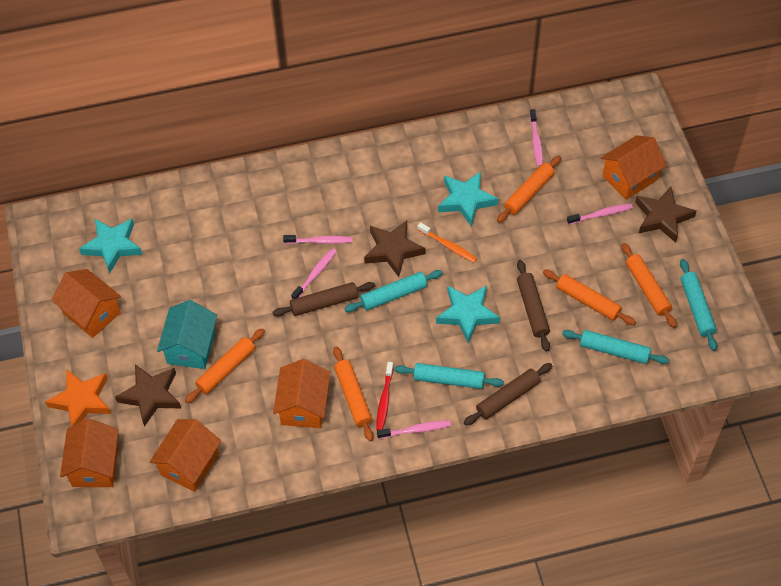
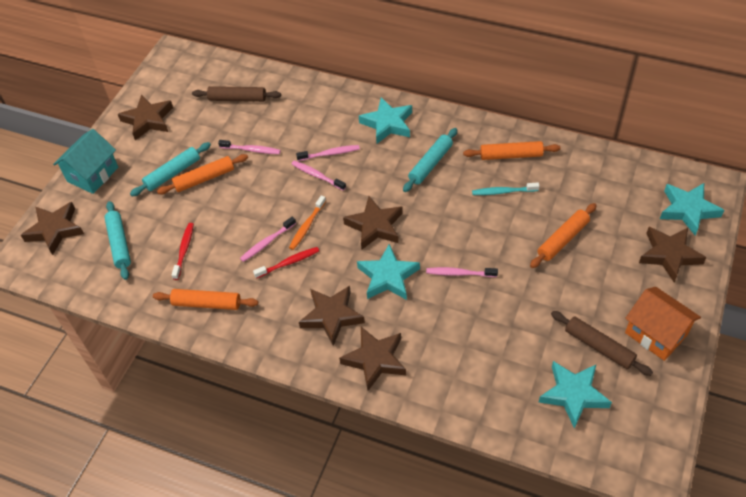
brown rolling pin: 3 -> 2
brown star: 3 -> 6
orange house: 5 -> 1
orange rolling pin: 5 -> 4
orange star: 1 -> 0
red toothbrush: 1 -> 2
turquoise rolling pin: 4 -> 3
turquoise star: 3 -> 4
turquoise toothbrush: 0 -> 1

